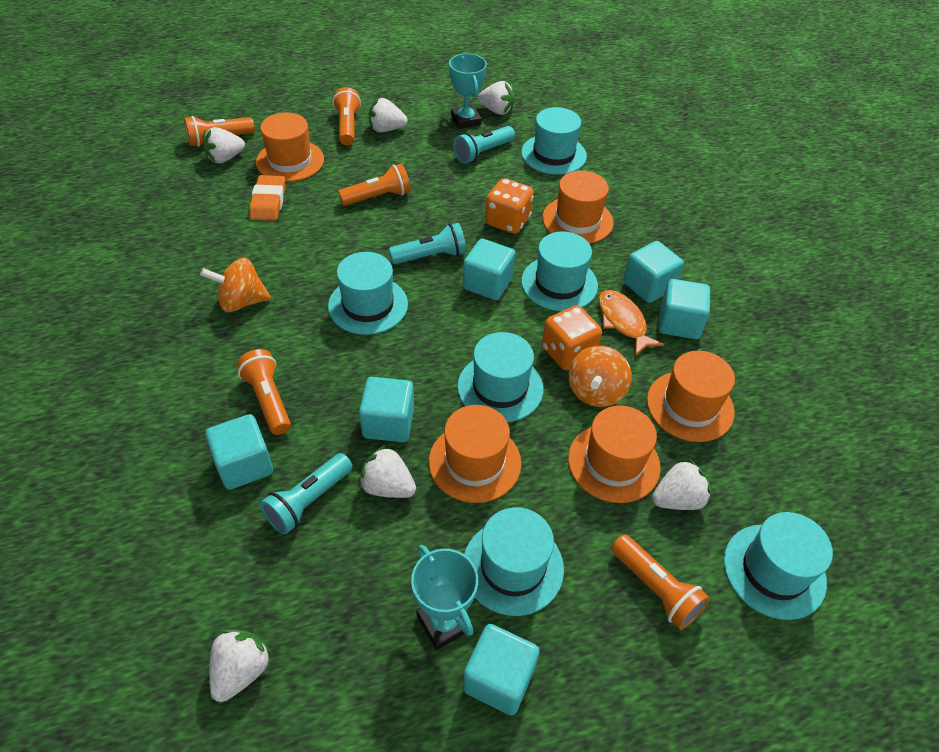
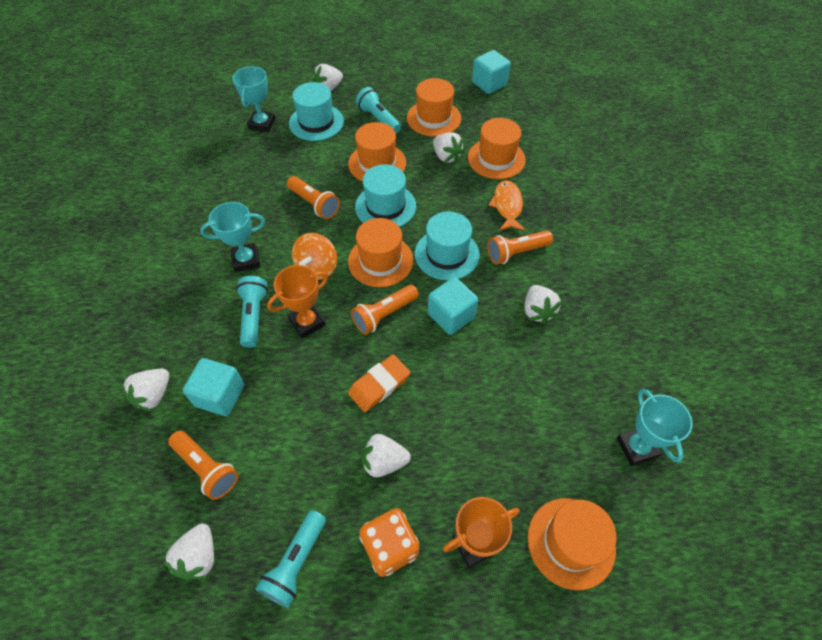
orange dice: 2 -> 1
orange flashlight: 5 -> 4
orange spinning top: 2 -> 1
orange trophy: 0 -> 2
turquoise cube: 6 -> 3
turquoise hat: 6 -> 3
turquoise trophy: 2 -> 3

